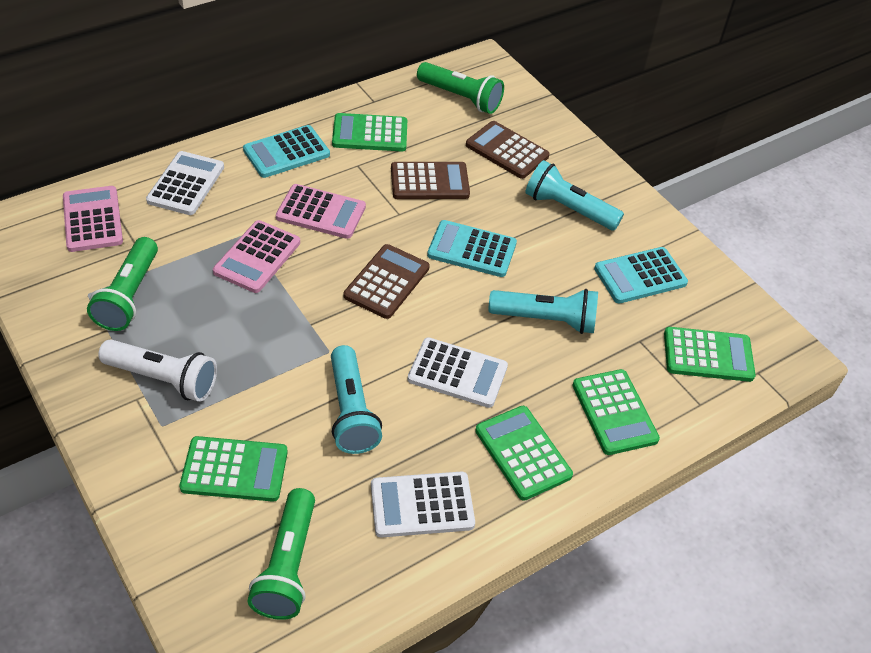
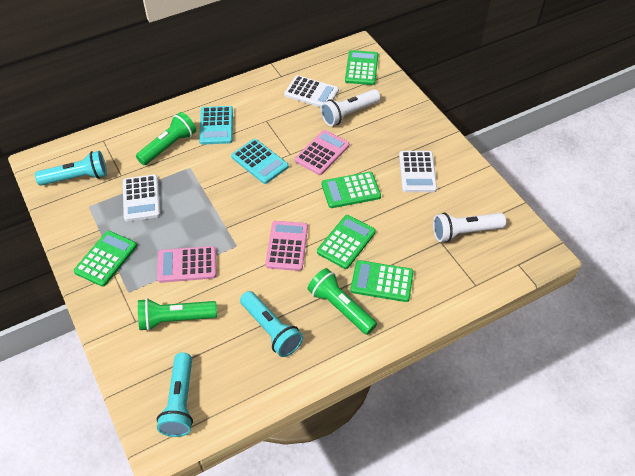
brown calculator: 3 -> 0
turquoise calculator: 3 -> 2
white flashlight: 1 -> 2

